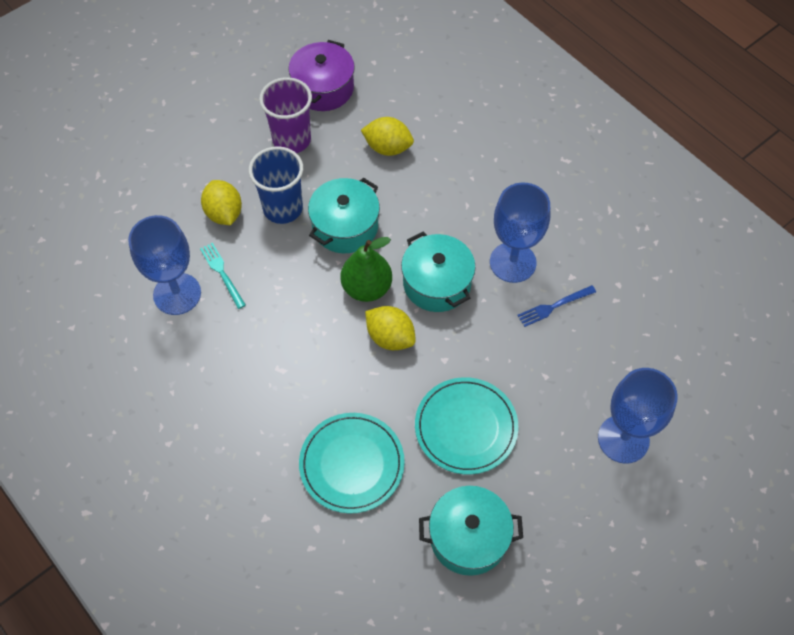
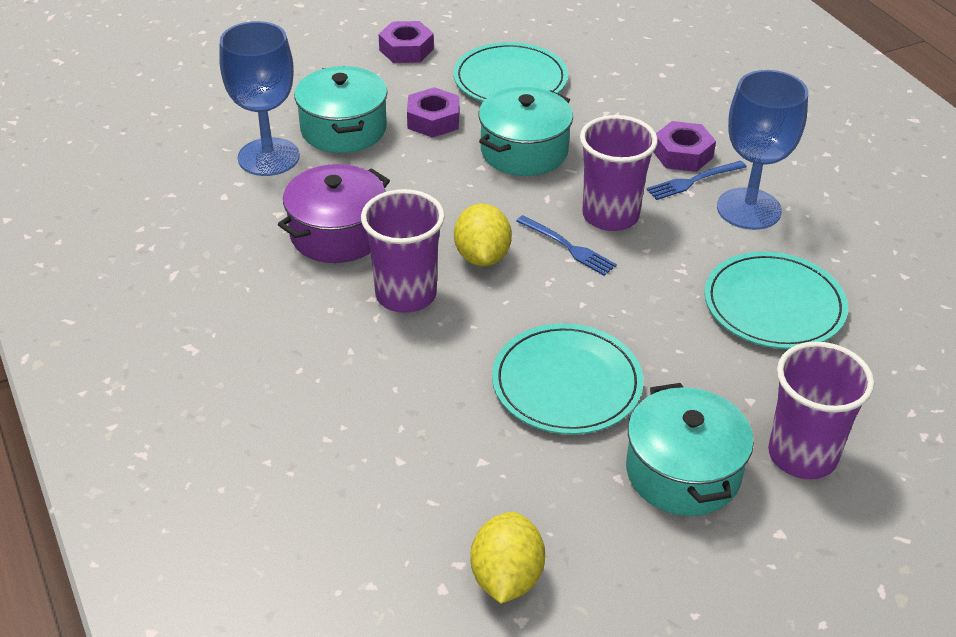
blue cup: 1 -> 0
blue fork: 1 -> 2
blue goblet: 3 -> 2
green pear: 1 -> 0
purple cup: 1 -> 3
purple nut: 0 -> 3
turquoise fork: 1 -> 0
turquoise plate: 2 -> 3
yellow lemon: 3 -> 2

